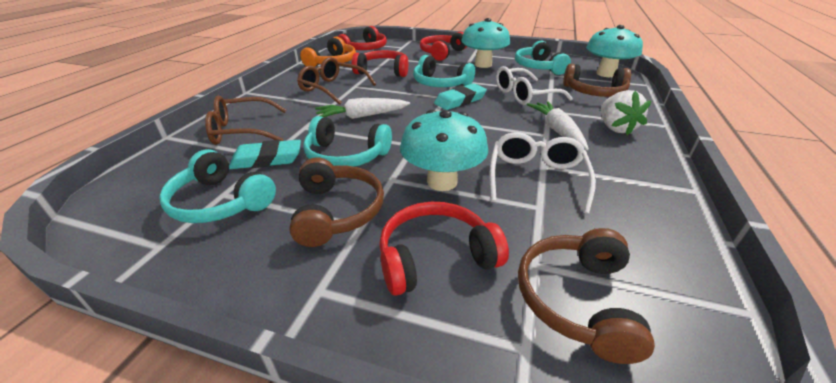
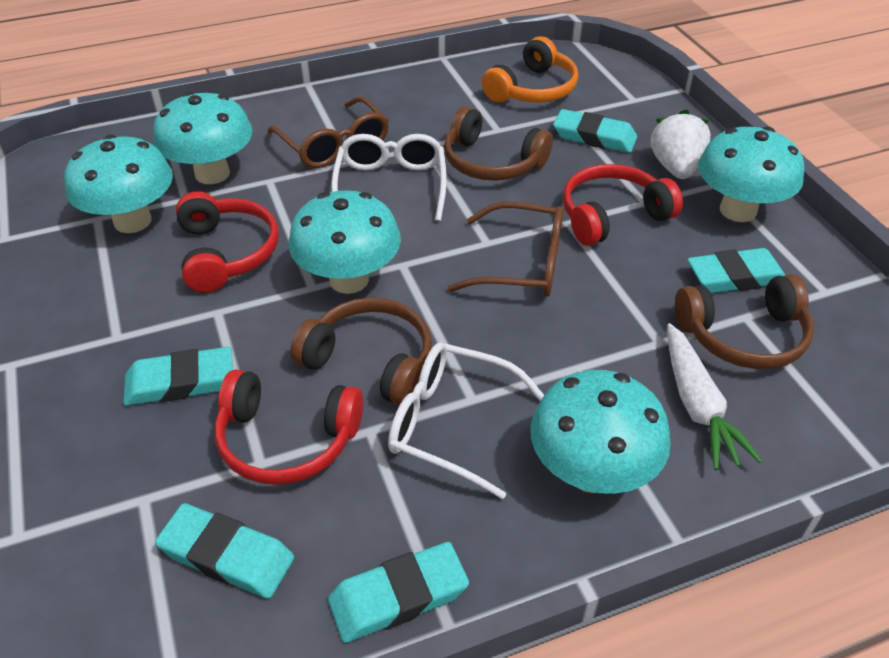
red headphones: 4 -> 3
turquoise eraser: 2 -> 5
turquoise headphones: 4 -> 0
turquoise mushroom: 3 -> 5
white carrot: 2 -> 1

